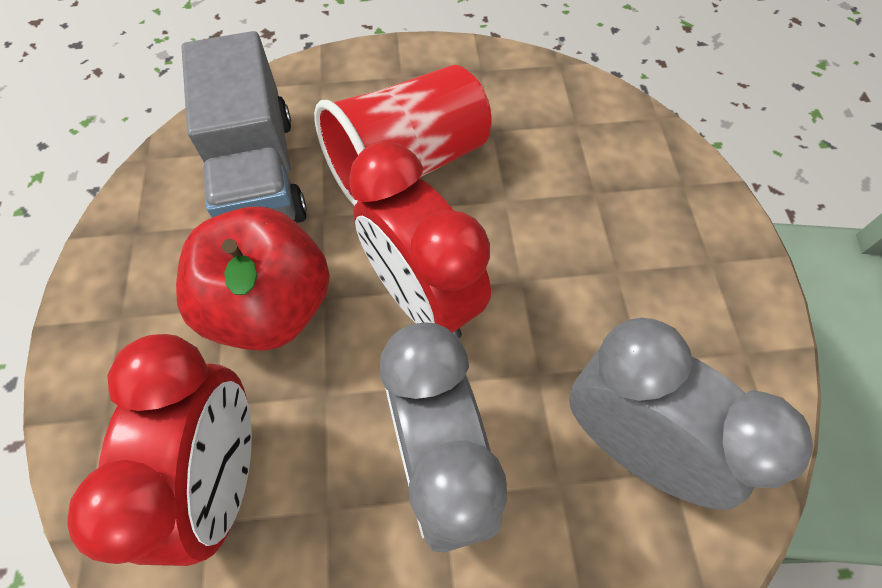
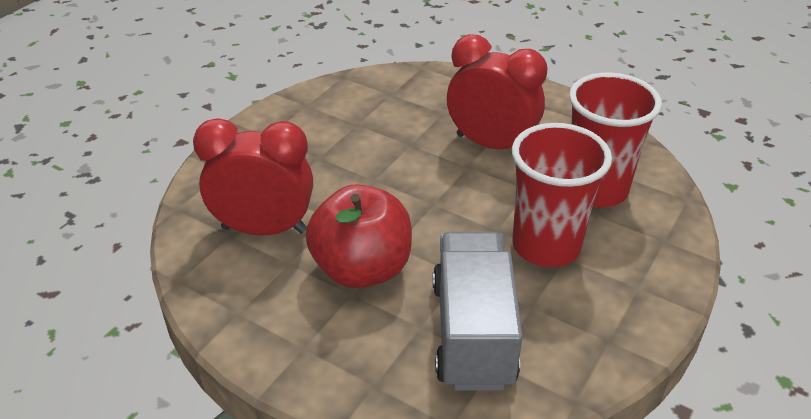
grey clock: 2 -> 0
red cup: 1 -> 2

